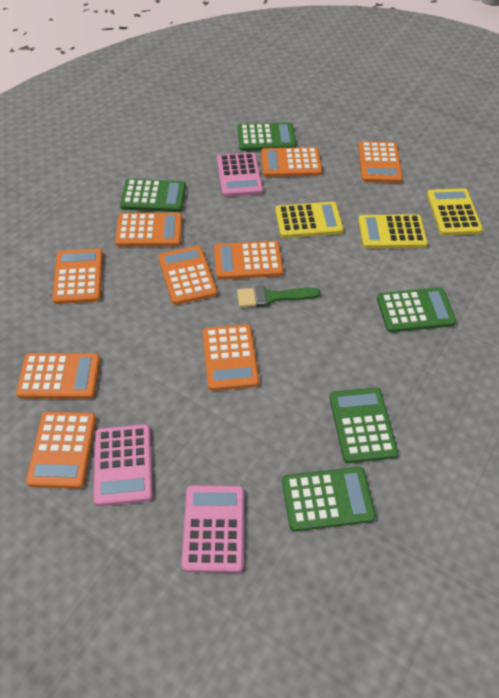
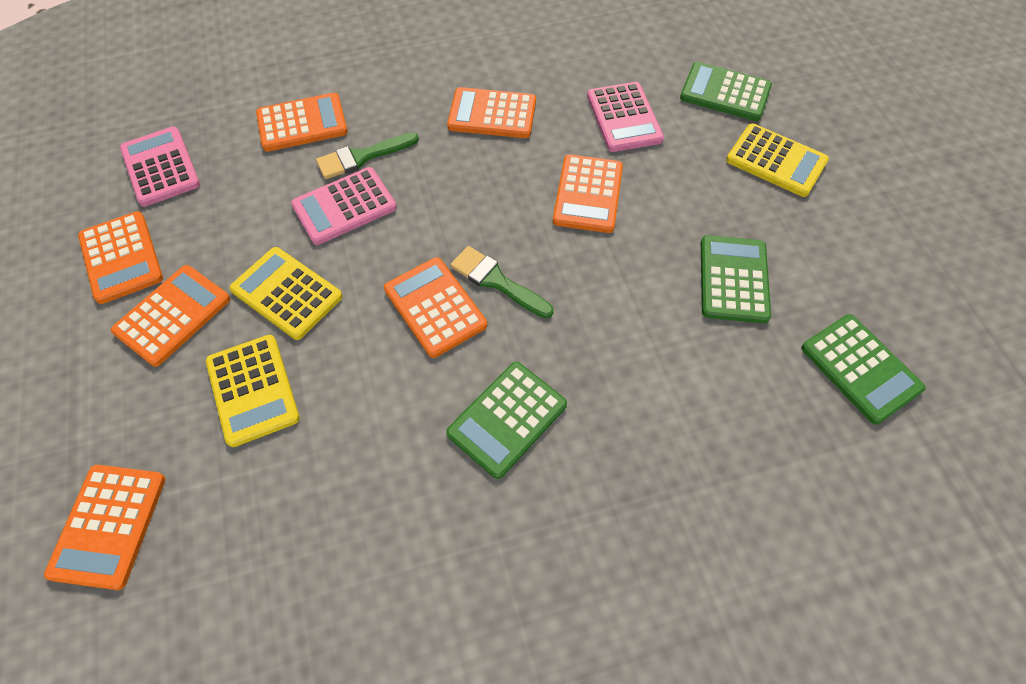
green brush: 1 -> 2
green calculator: 5 -> 4
orange calculator: 9 -> 7

